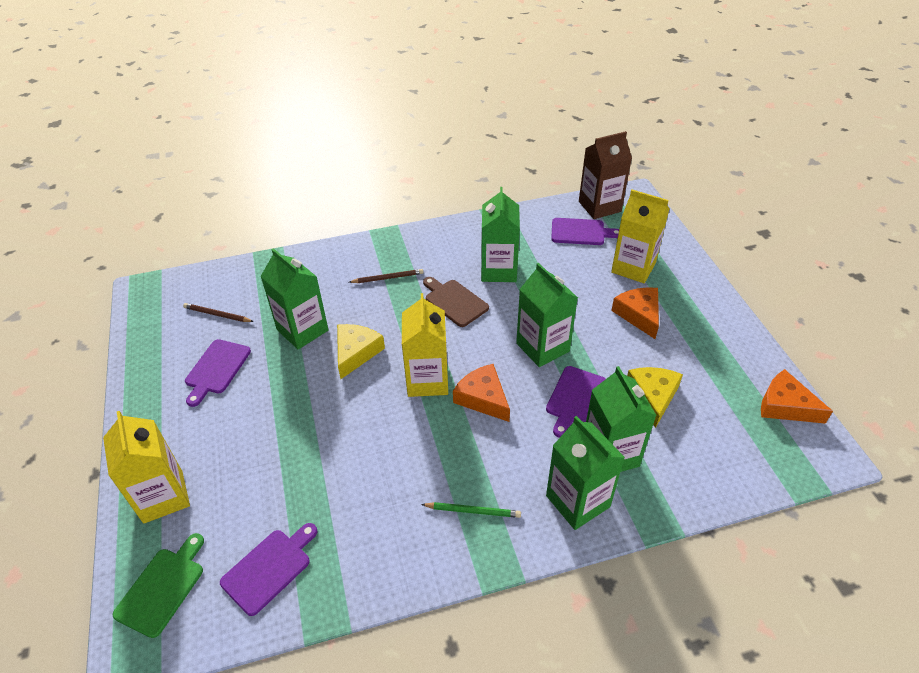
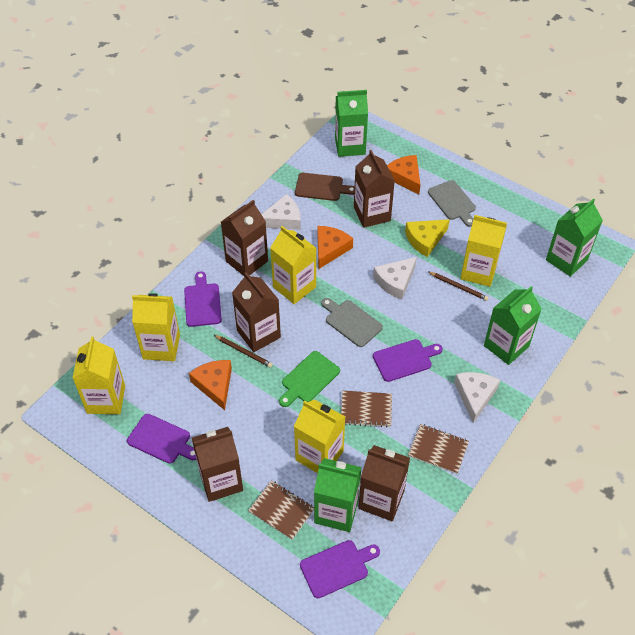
brown carton: 1 -> 5
brown notebook: 0 -> 3
green carton: 5 -> 4
green pencil: 1 -> 0
grey cutting board: 0 -> 2
white cheese: 0 -> 3
yellow carton: 3 -> 5
yellow cheese: 2 -> 1

